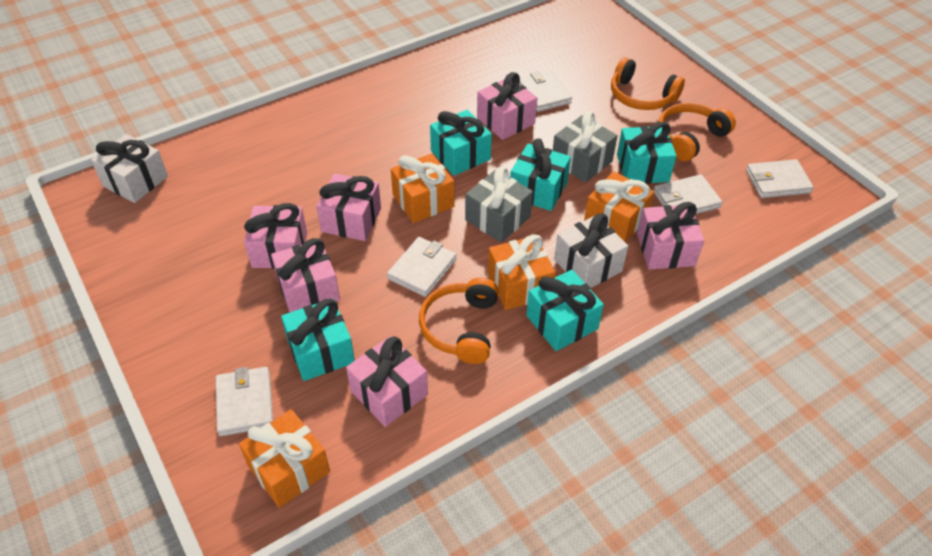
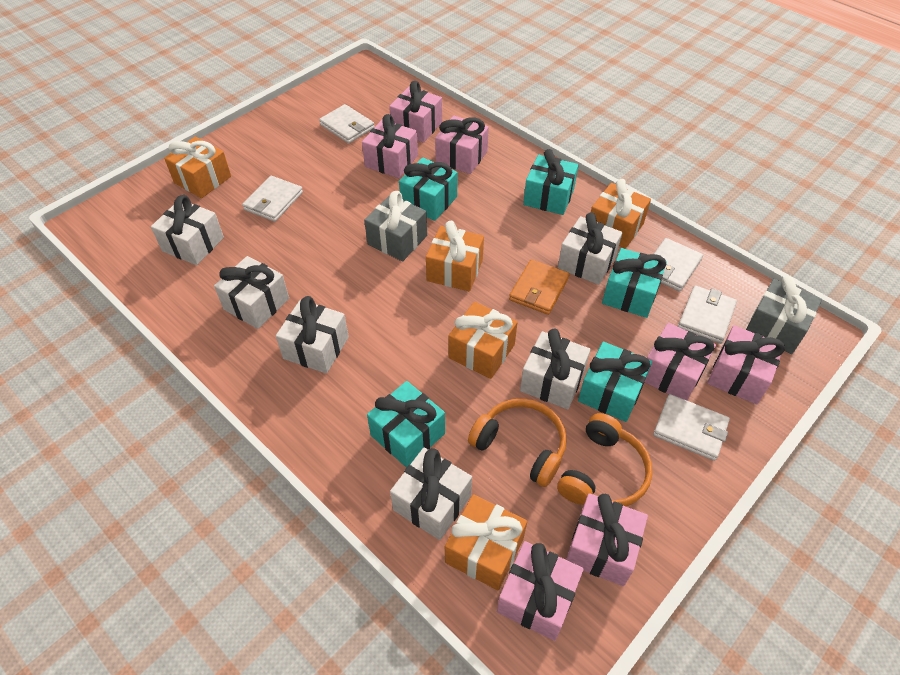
orange gift: 4 -> 5
orange headphones: 3 -> 2
orange wallet: 0 -> 1
pink gift: 6 -> 7
white gift: 2 -> 6

